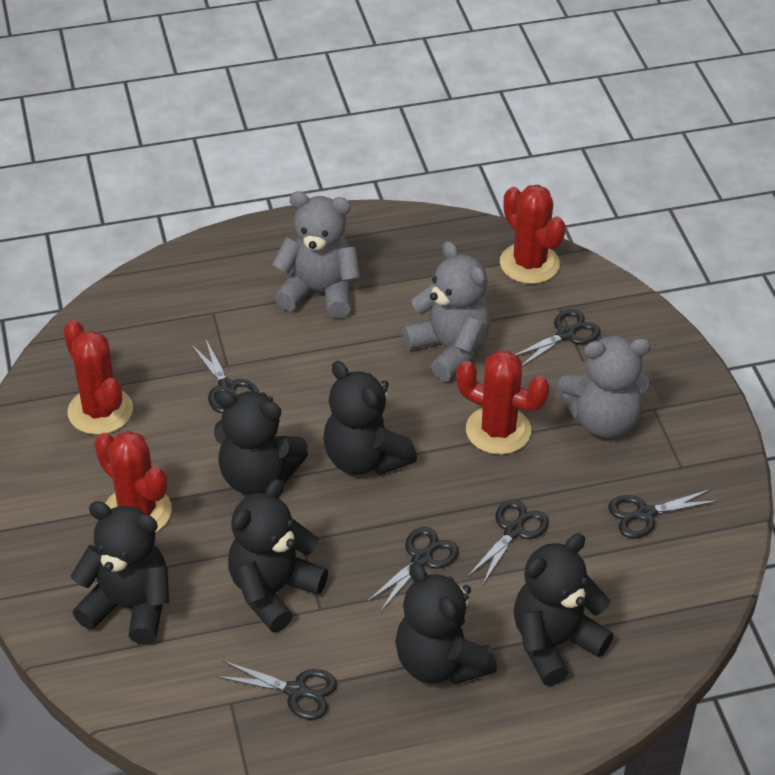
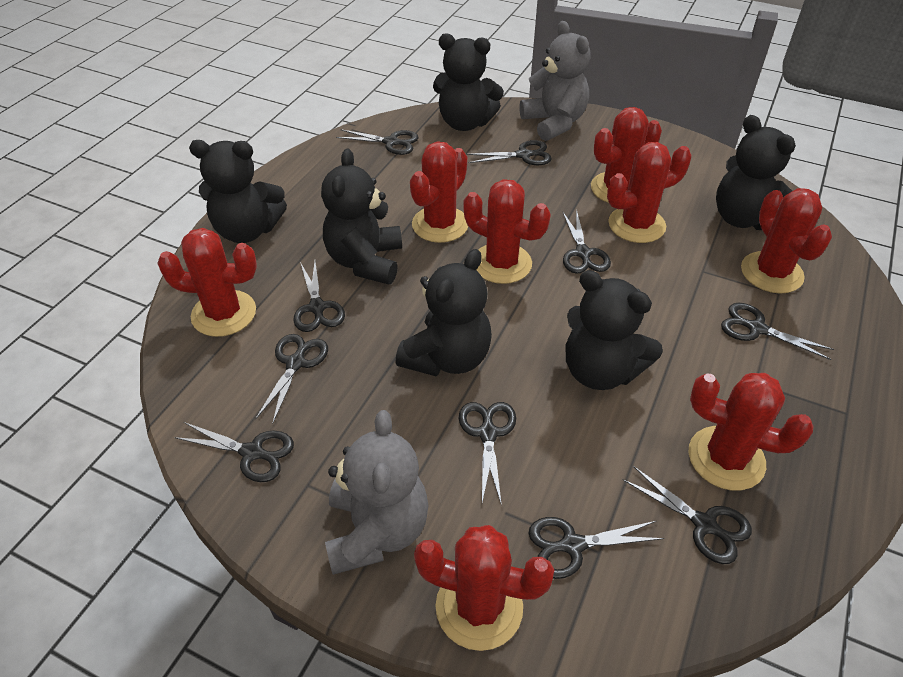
black scissors: 6 -> 10
grey teddy bear: 3 -> 2
red cactus: 4 -> 8

